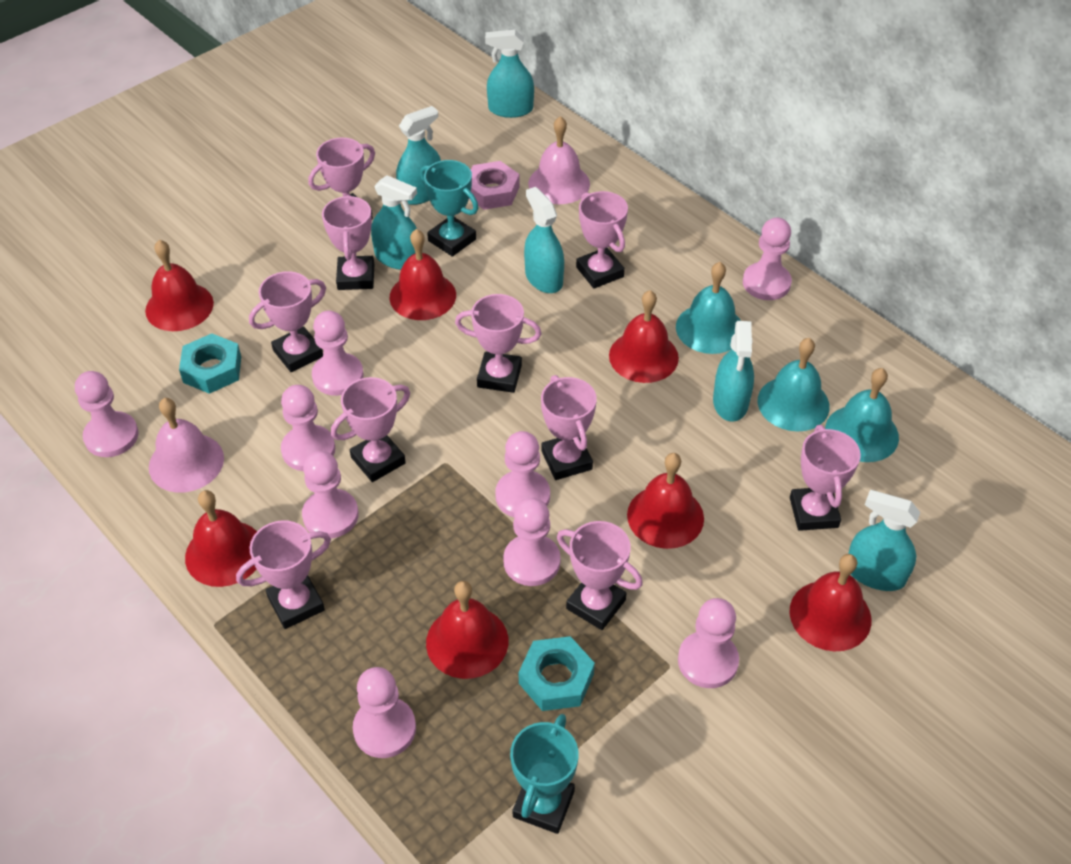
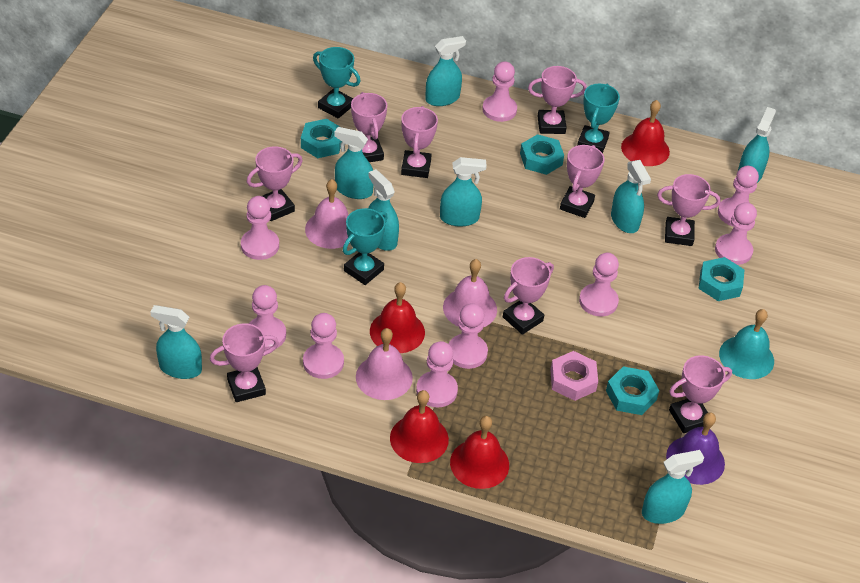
pink bell: 2 -> 3
pink trophy: 10 -> 9
purple bell: 0 -> 1
red bell: 7 -> 4
turquoise bell: 3 -> 1
turquoise nut: 2 -> 4
turquoise spray bottle: 6 -> 8
turquoise trophy: 2 -> 3

